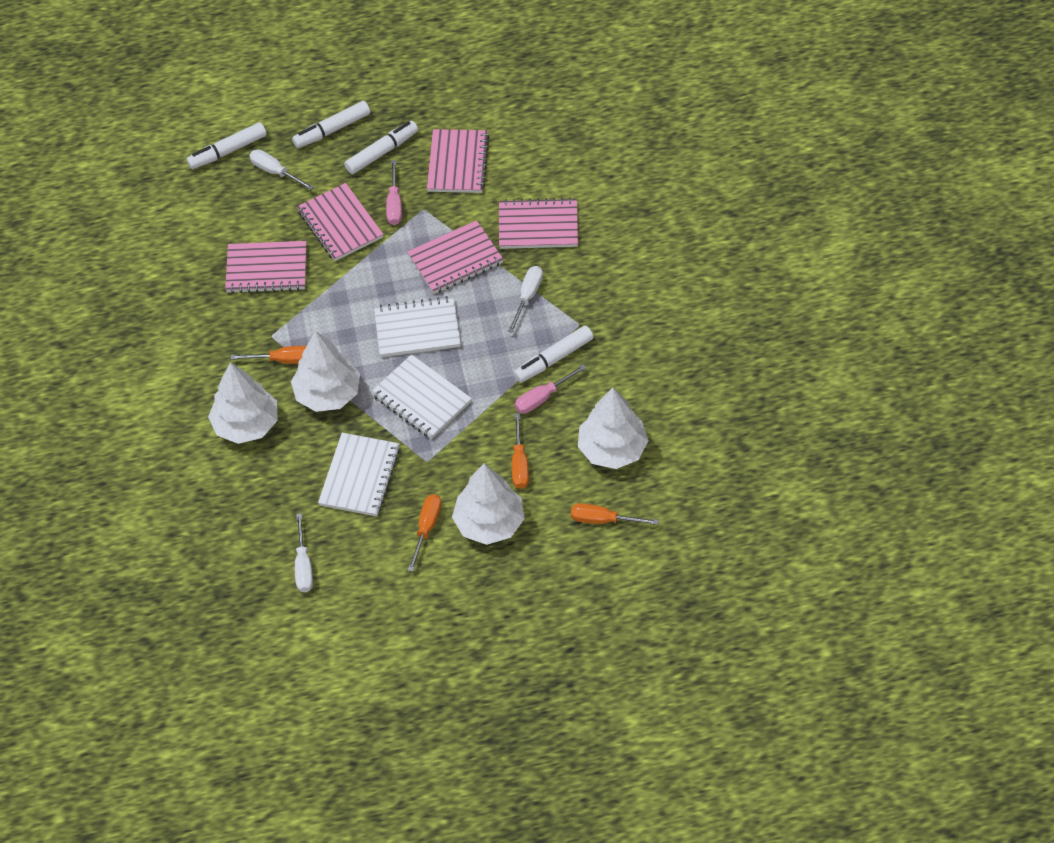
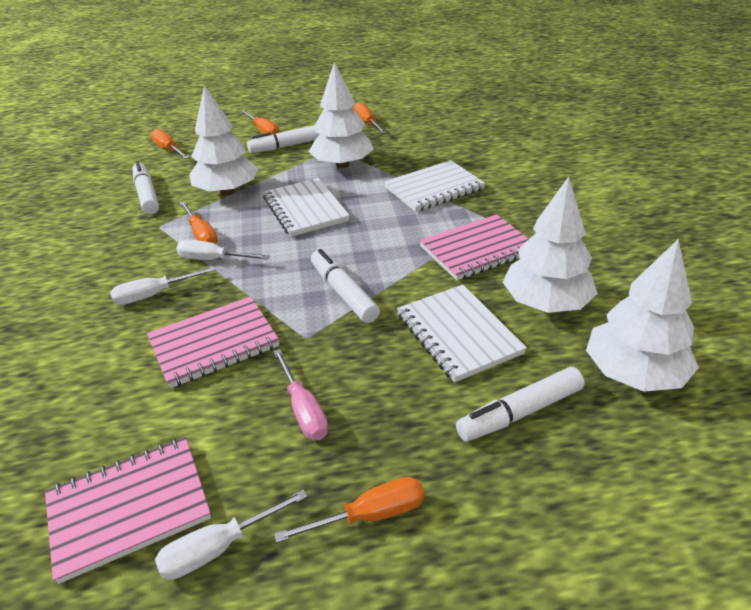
orange screwdriver: 4 -> 5
pink notebook: 5 -> 3
pink screwdriver: 2 -> 1

